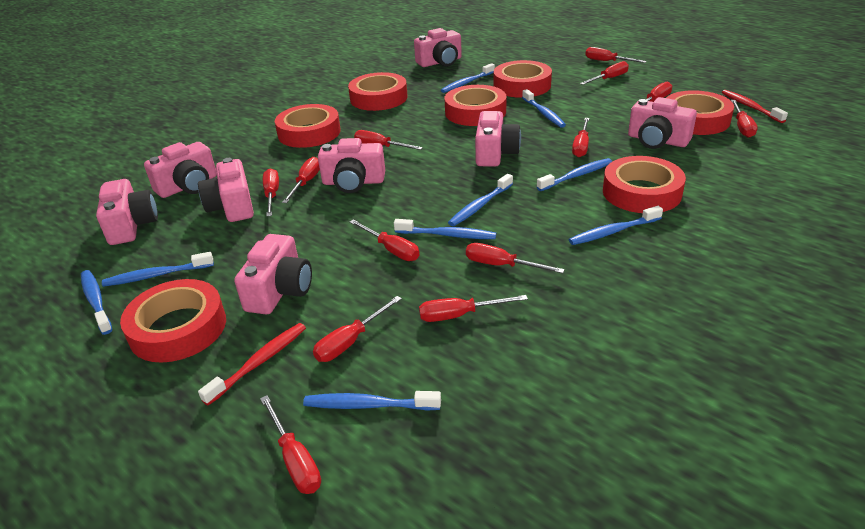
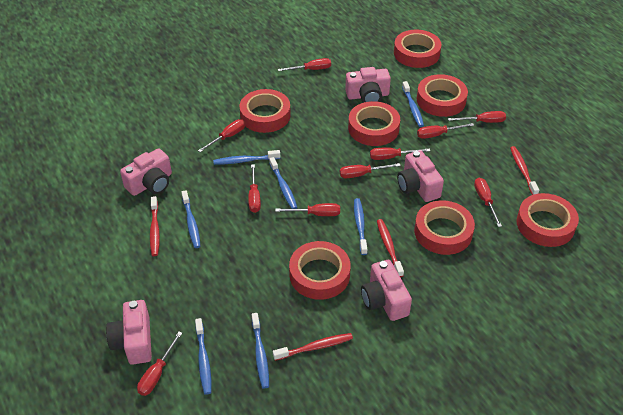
blue toothbrush: 9 -> 7
pink camera: 8 -> 5
red screwdriver: 13 -> 10
red toothbrush: 2 -> 4

